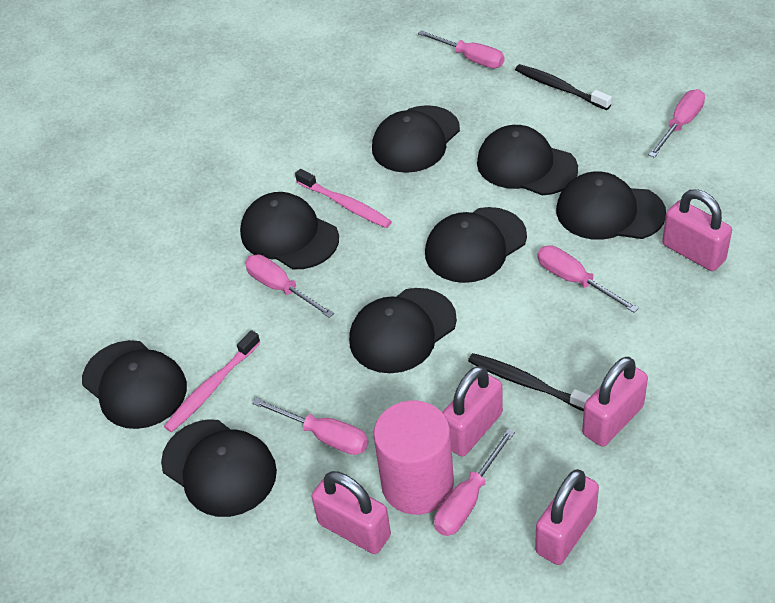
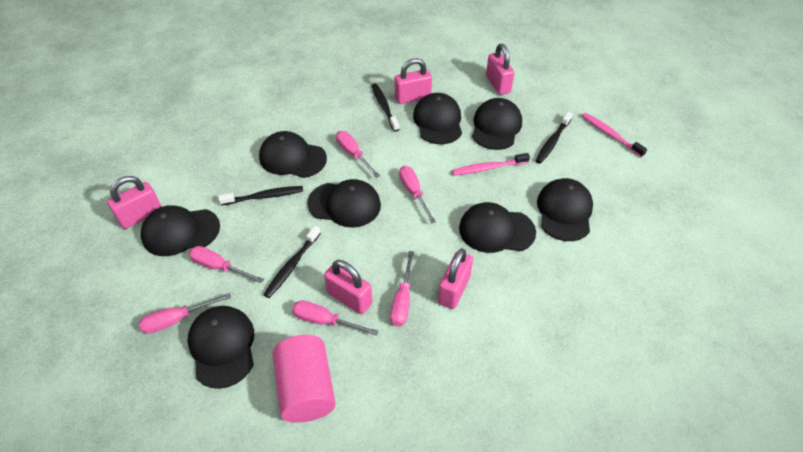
black toothbrush: 2 -> 4

